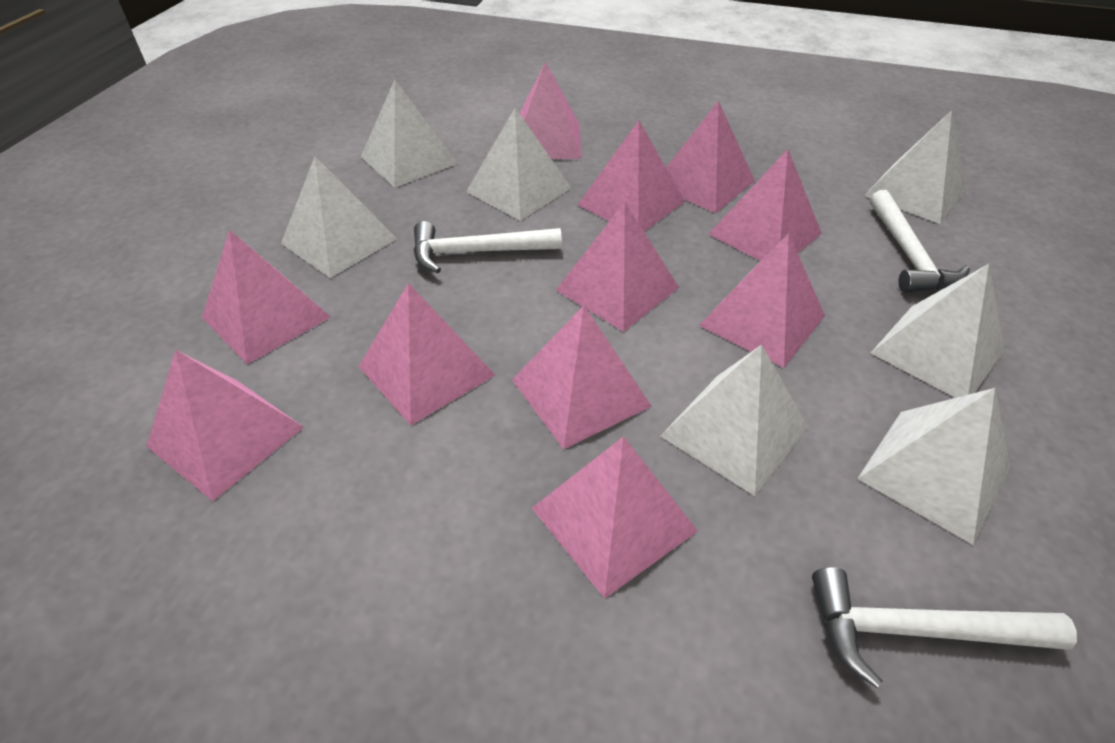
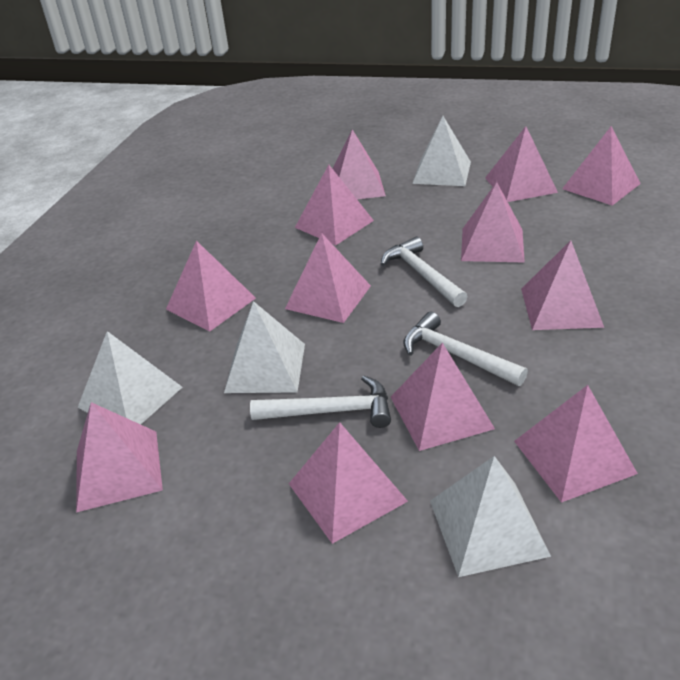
pink pyramid: 11 -> 12
white pyramid: 7 -> 4

